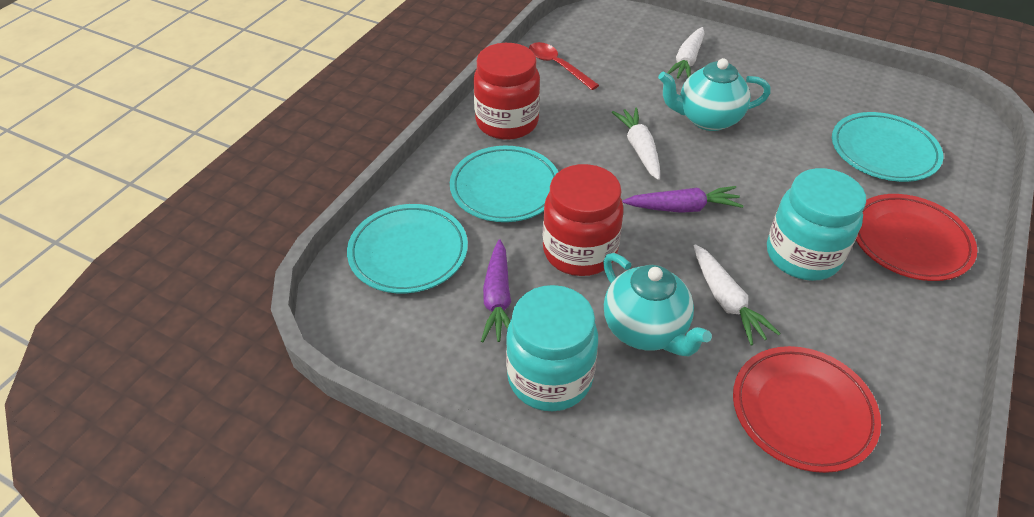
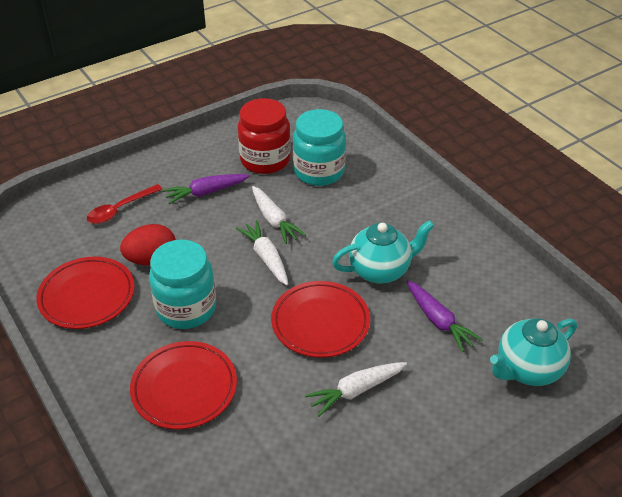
red egg: 0 -> 1
red jar: 2 -> 1
red plate: 2 -> 3
turquoise plate: 3 -> 0

